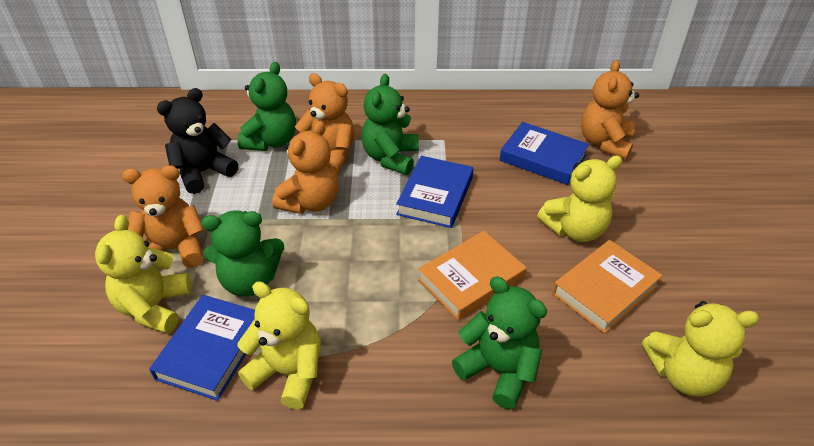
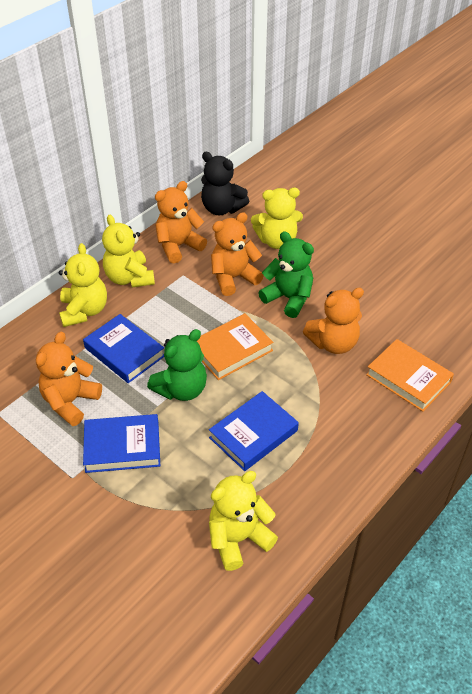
green teddy bear: 4 -> 2

